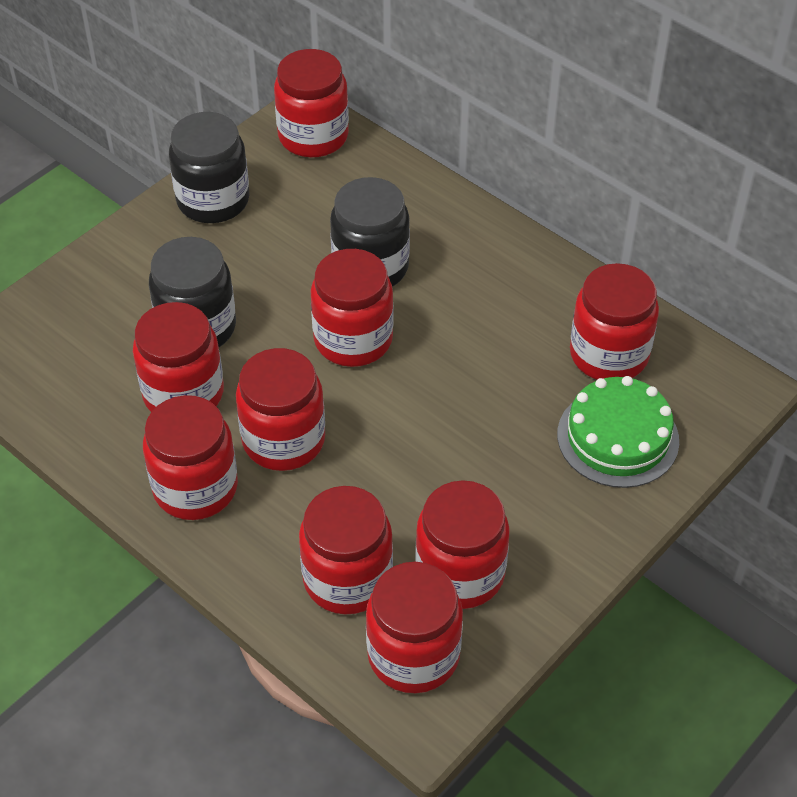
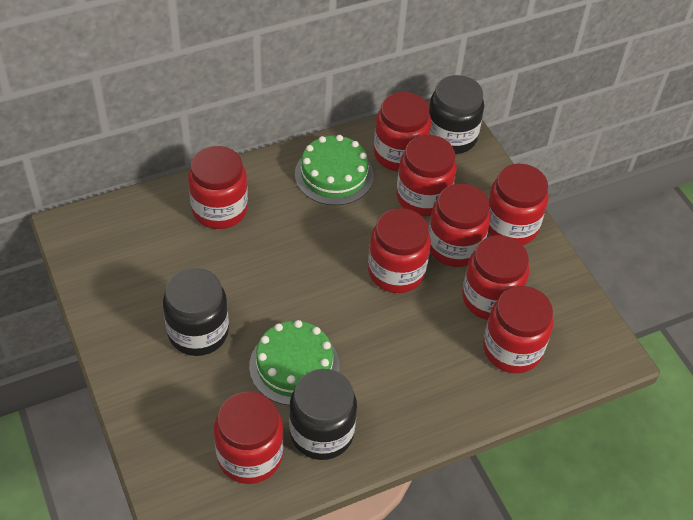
green cake: 1 -> 2

